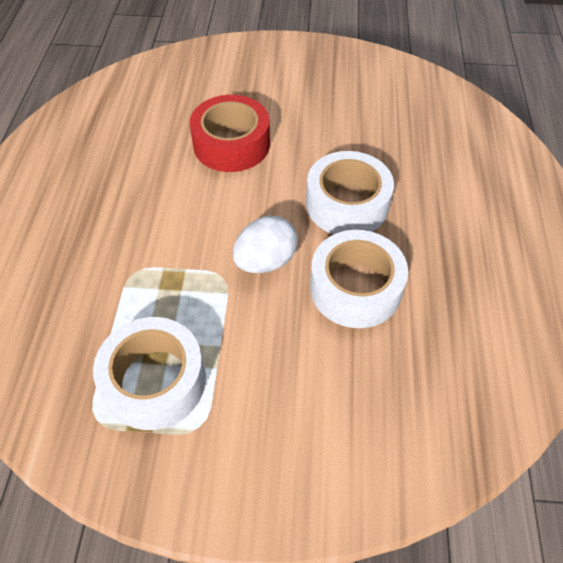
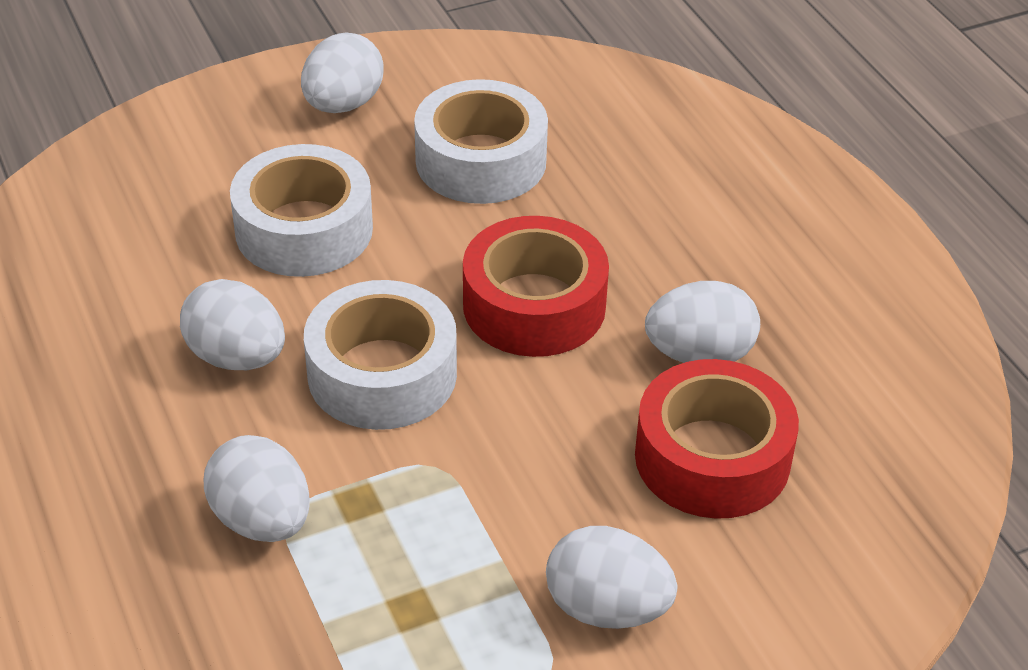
red tape: 1 -> 2
white egg: 1 -> 5

